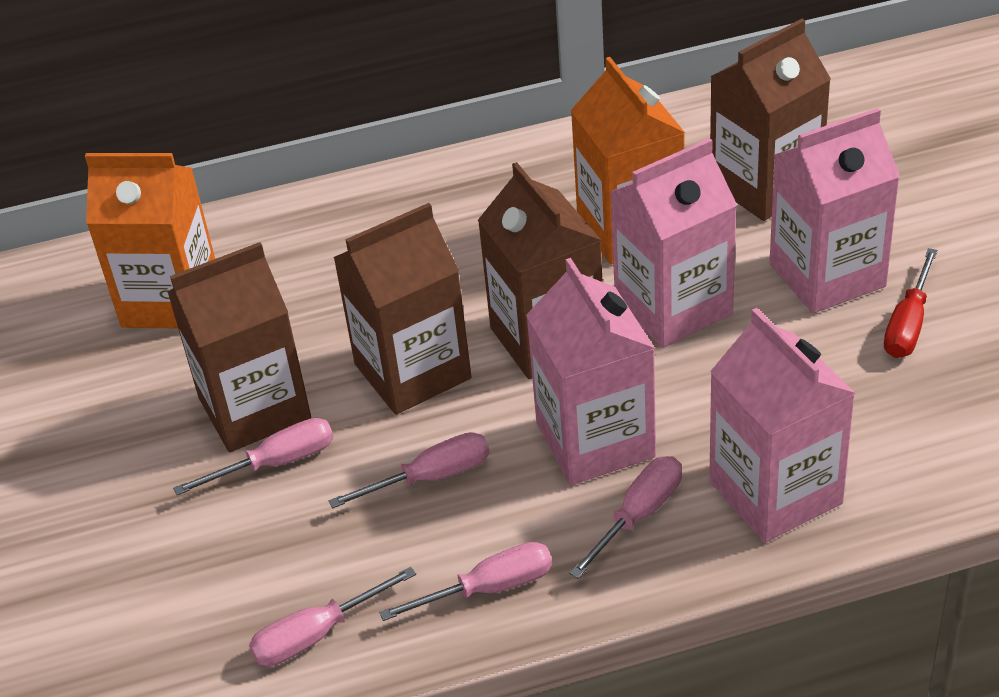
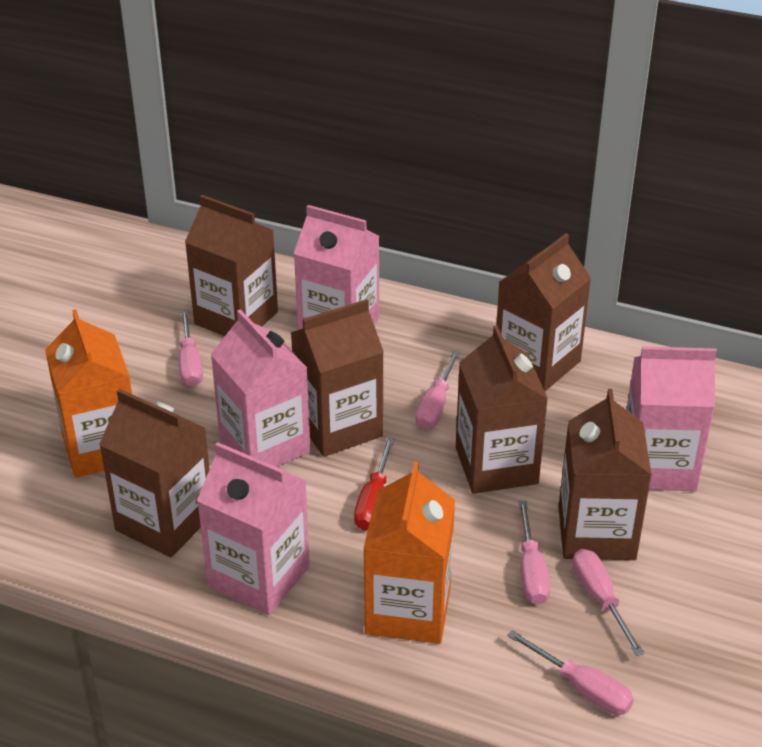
brown carton: 4 -> 6

